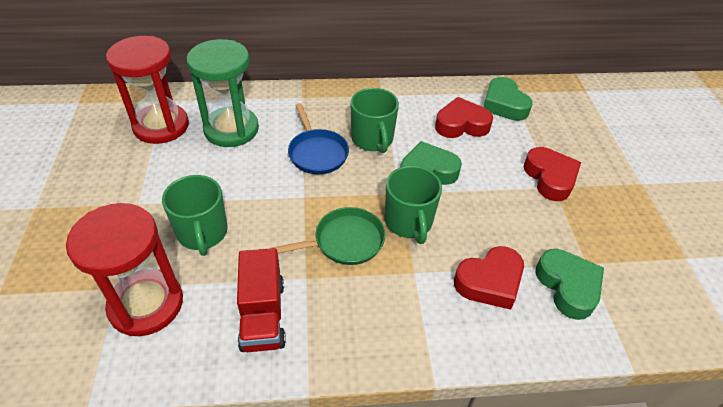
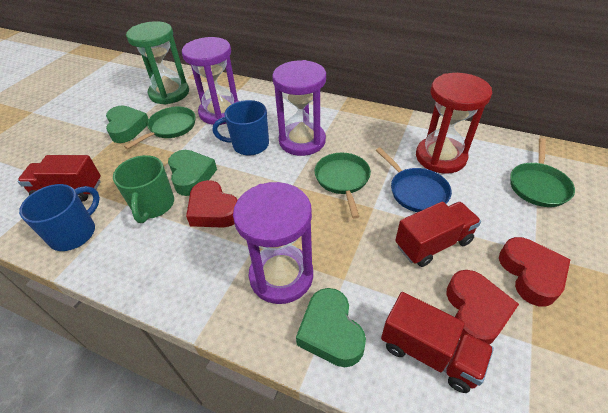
blue mug: 0 -> 2
green mug: 3 -> 1
green pan: 1 -> 3
purple hourglass: 0 -> 3
red hourglass: 2 -> 1
red truck: 1 -> 3

